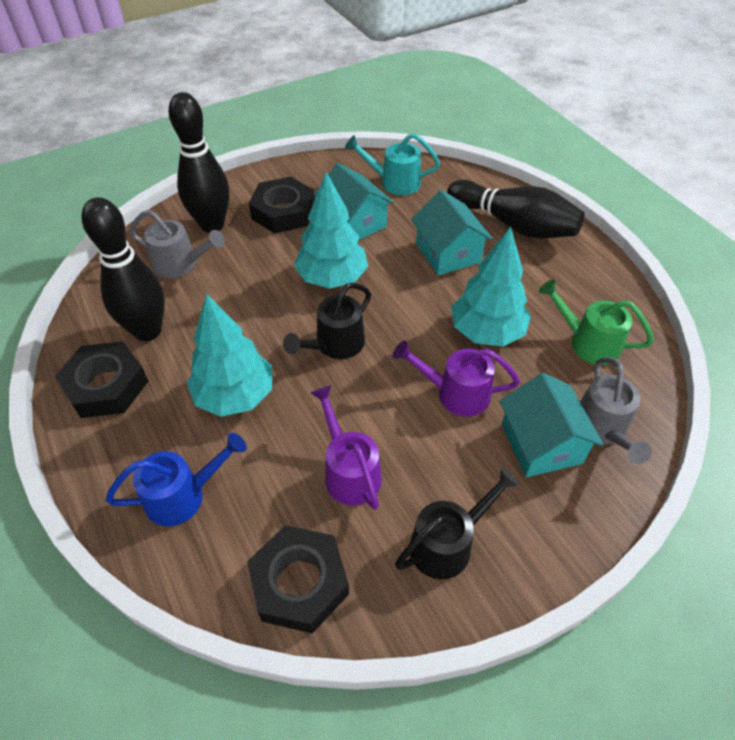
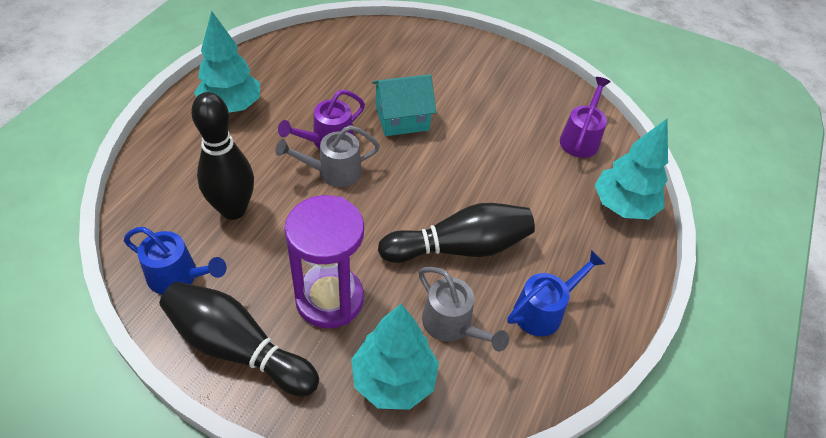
black nut: 3 -> 0
black watering can: 2 -> 0
blue watering can: 1 -> 2
green watering can: 1 -> 0
purple hourglass: 0 -> 1
turquoise house: 3 -> 1
turquoise watering can: 1 -> 0

